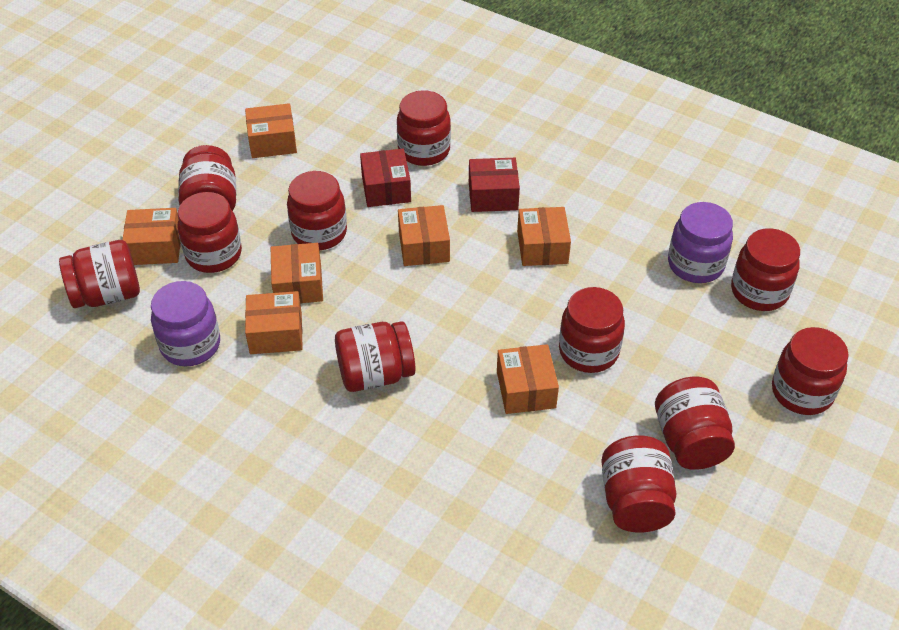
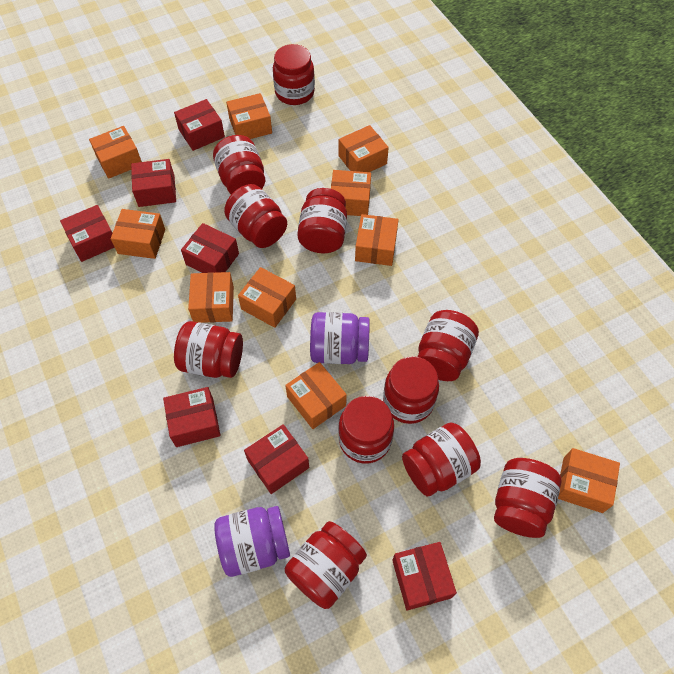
orange box: 7 -> 10
red box: 2 -> 7

